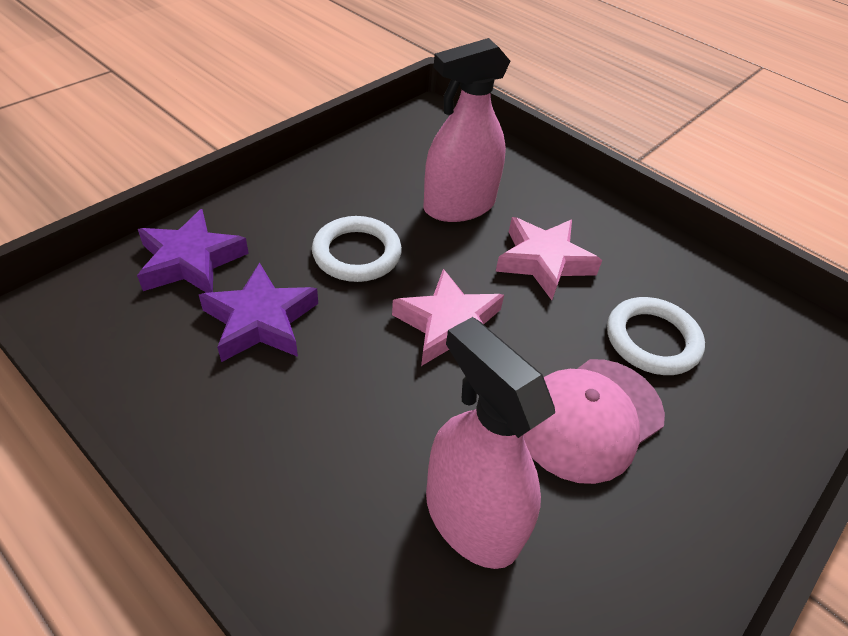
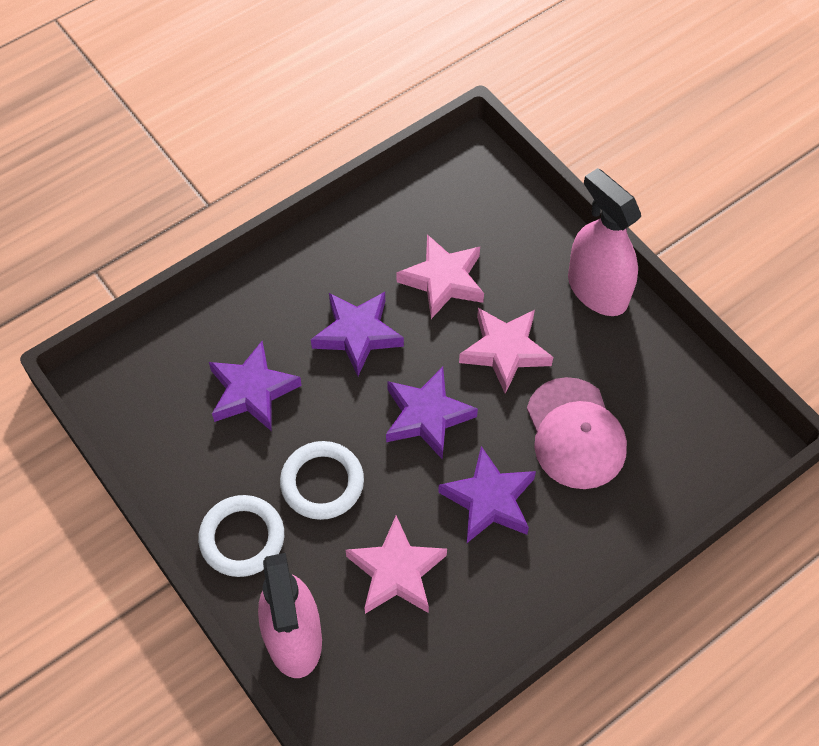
pink star: 2 -> 3
purple star: 2 -> 4

